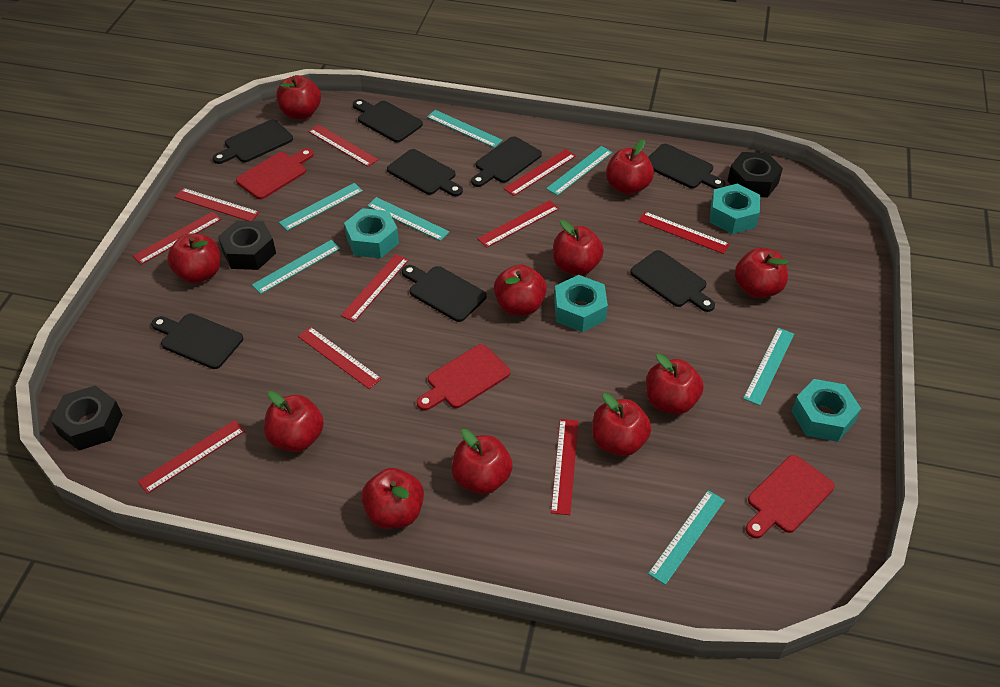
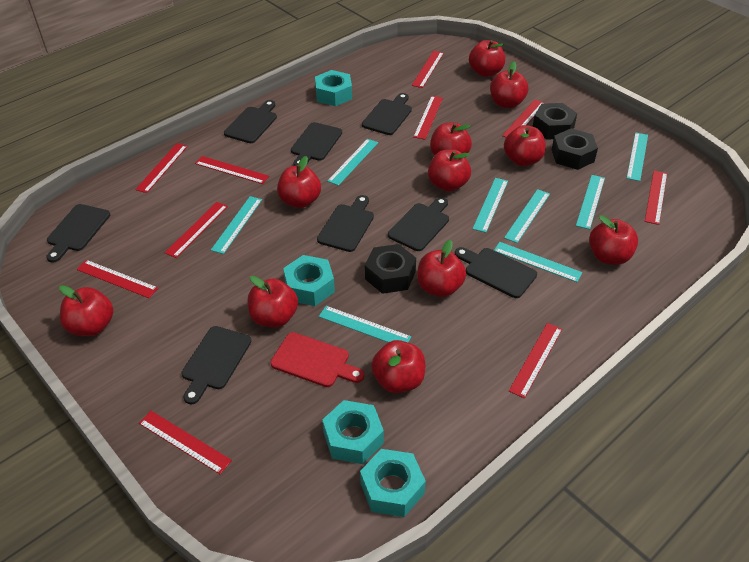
red cutting board: 3 -> 1
turquoise ruler: 7 -> 8

